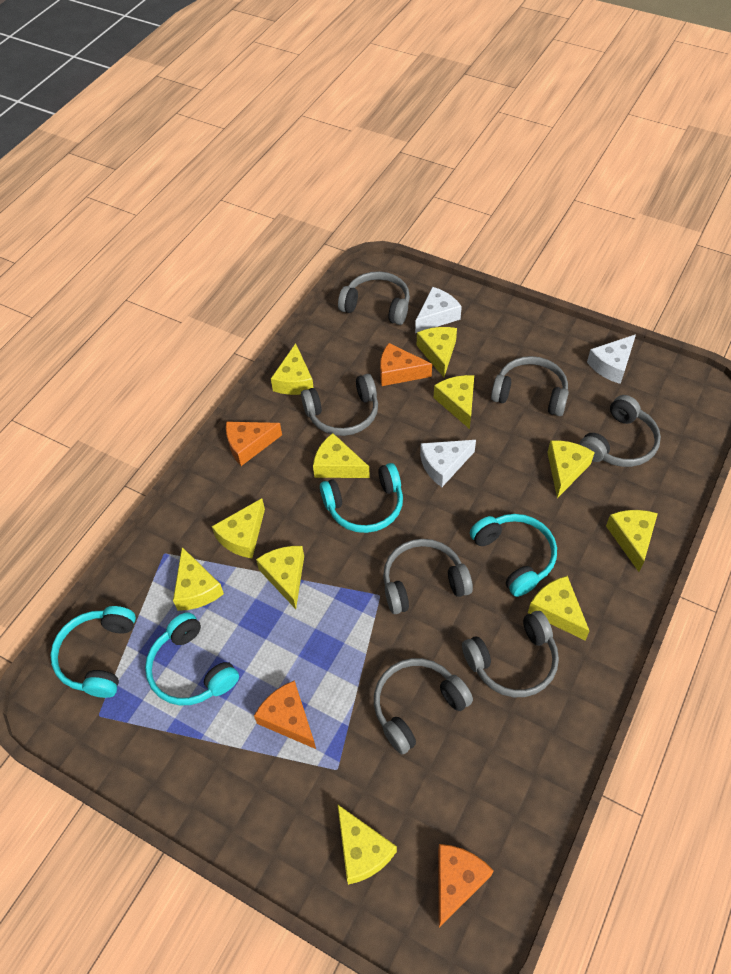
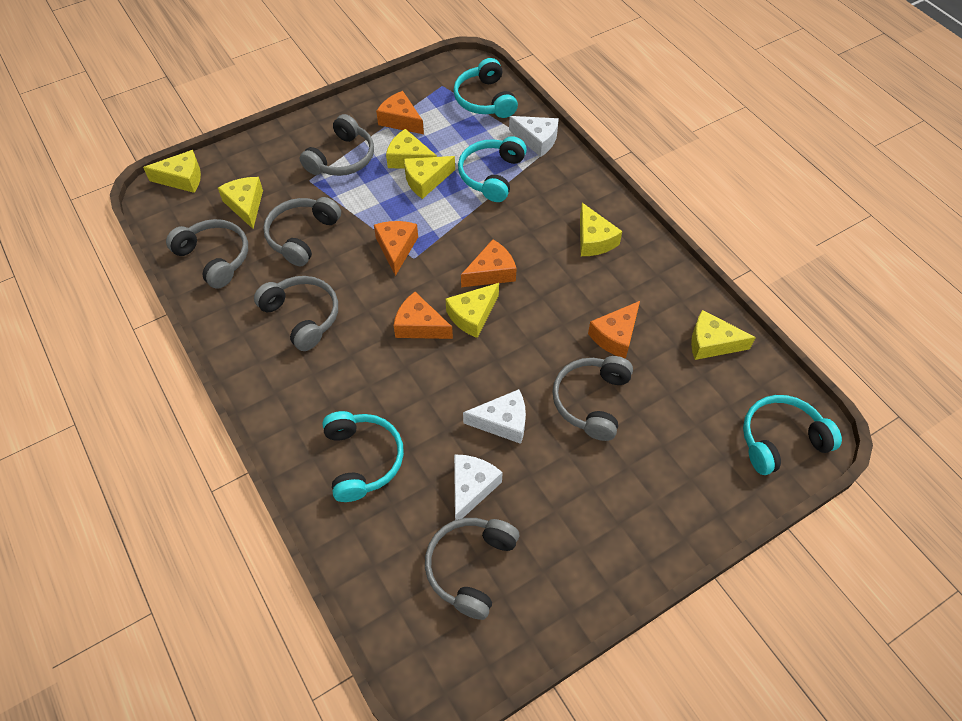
grey headphones: 7 -> 6
orange cheese: 4 -> 5
yellow cheese: 11 -> 7

